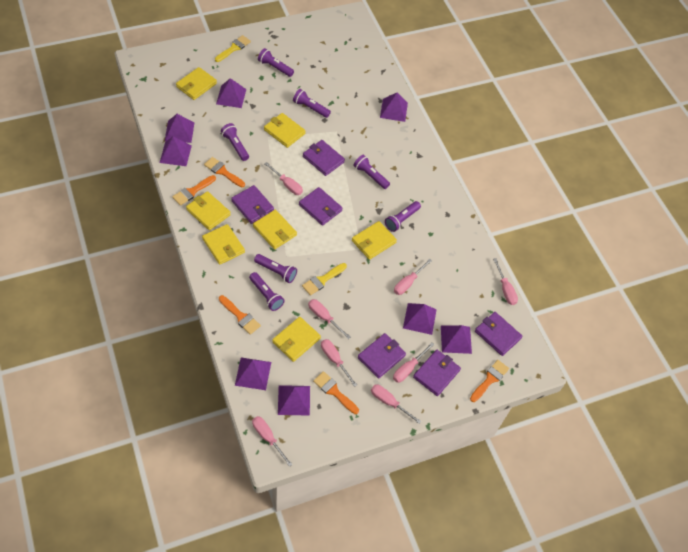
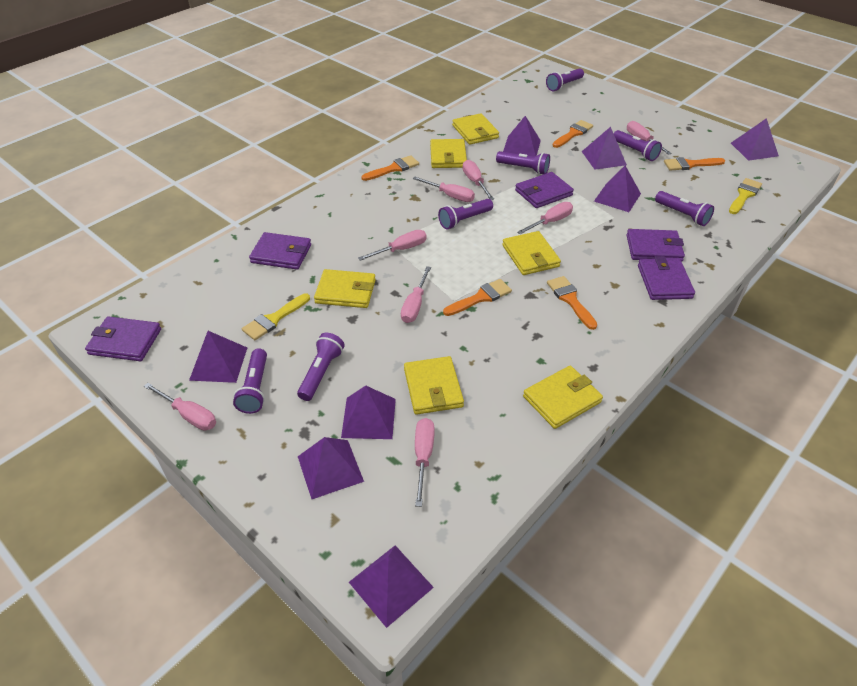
purple wallet: 6 -> 5
yellow wallet: 7 -> 6

